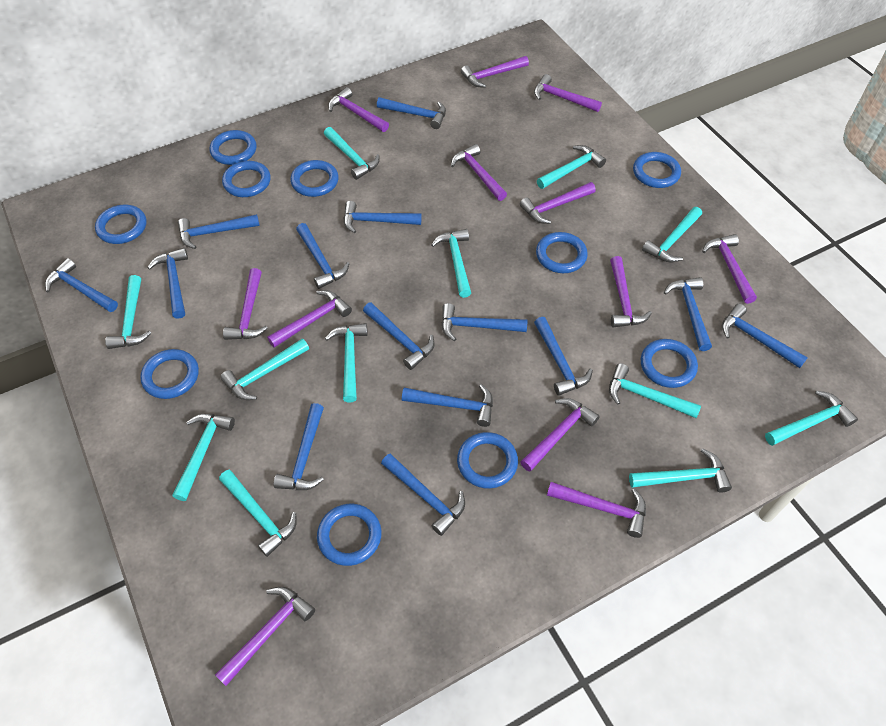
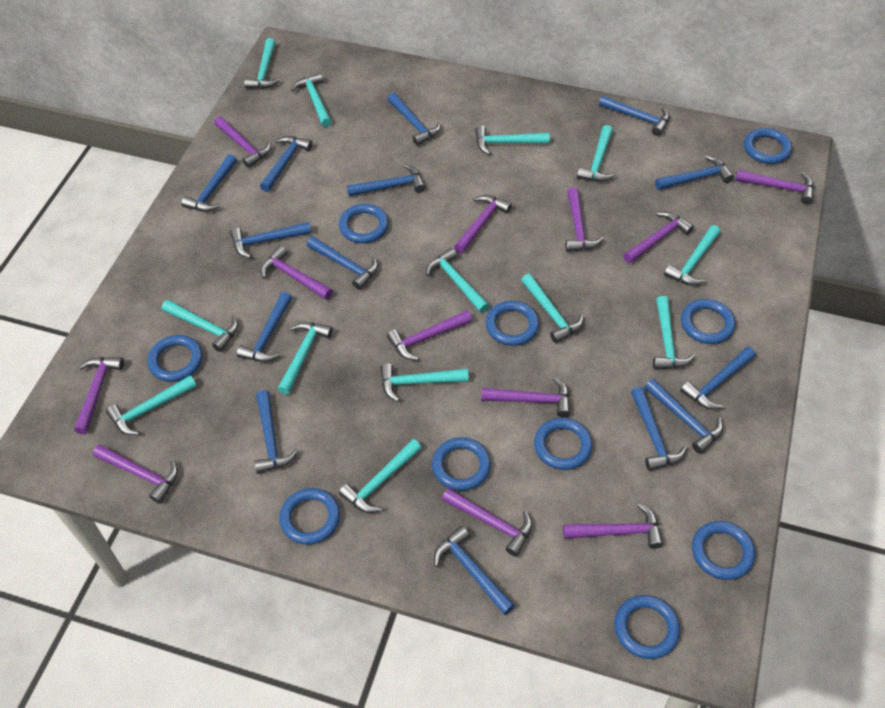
turquoise hammer: 12 -> 13

